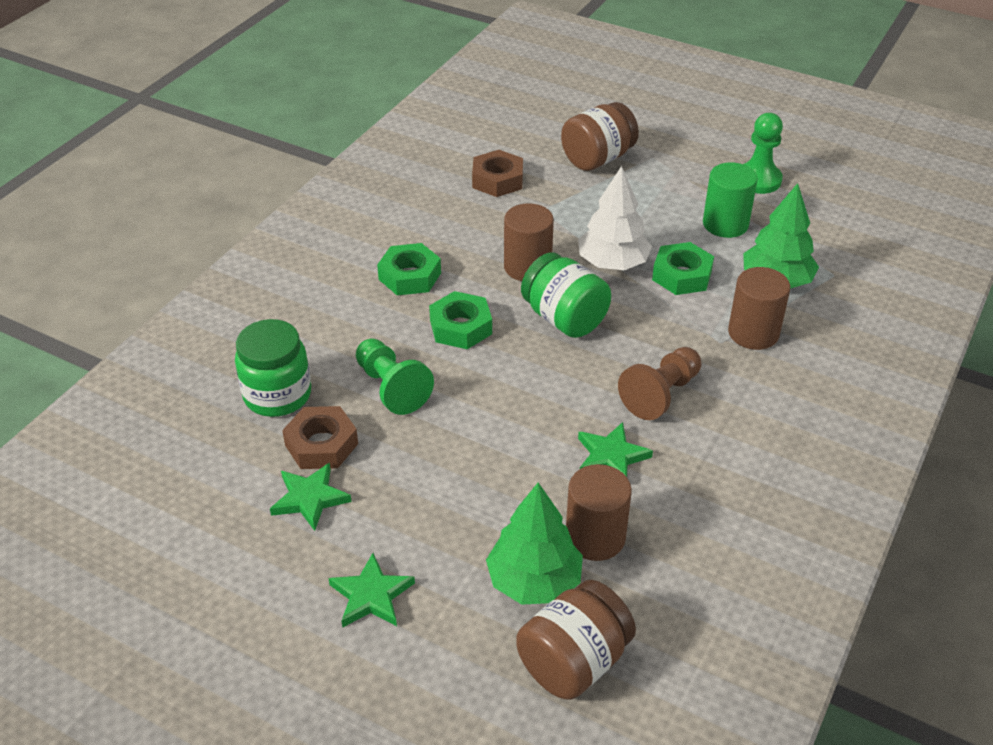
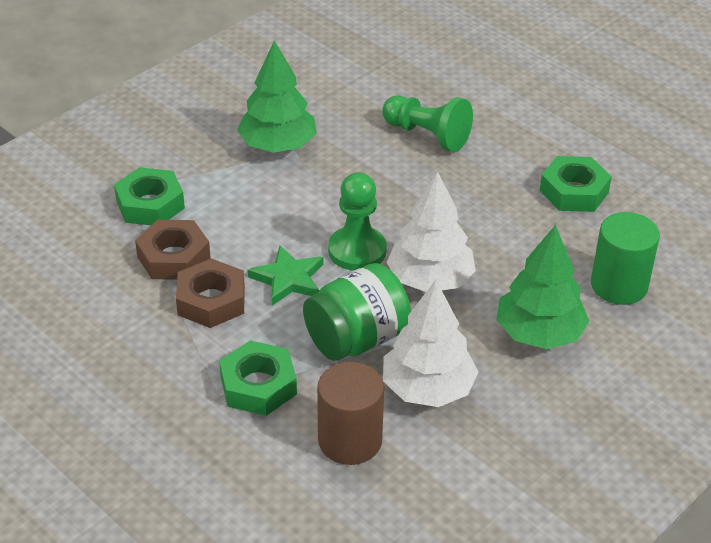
brown cylinder: 3 -> 1
brown jar: 2 -> 0
brown pawn: 1 -> 0
green jar: 2 -> 1
green star: 3 -> 1
white tree: 1 -> 2

